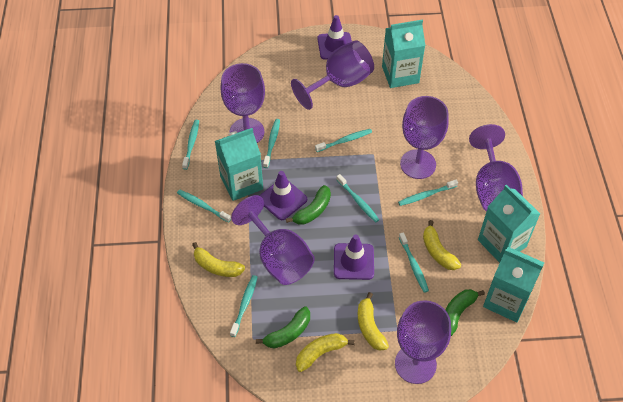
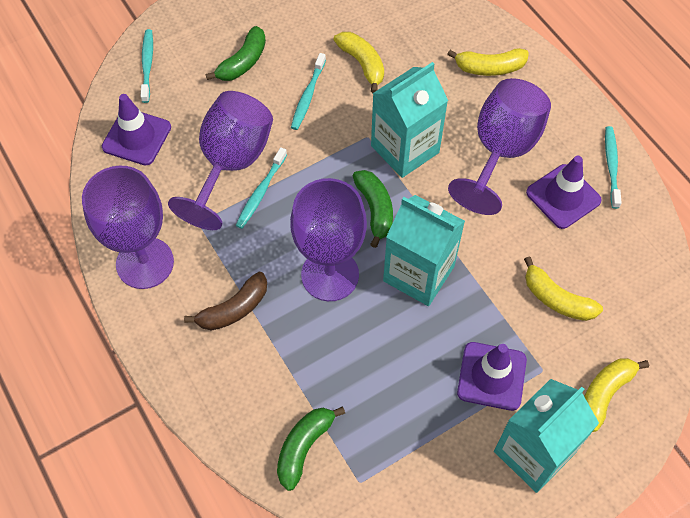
brown banana: 0 -> 1
purple goblet: 6 -> 4
turquoise carton: 4 -> 3
turquoise toothbrush: 8 -> 4

